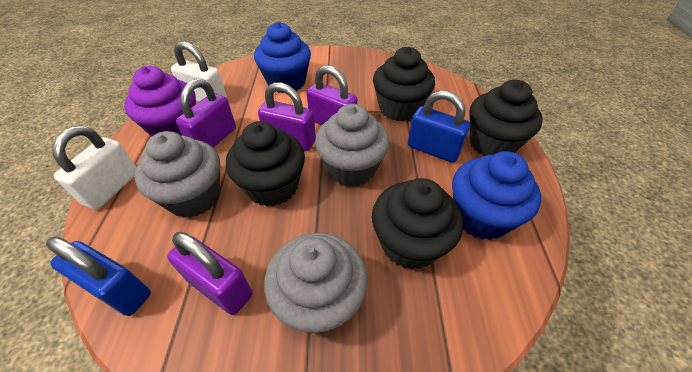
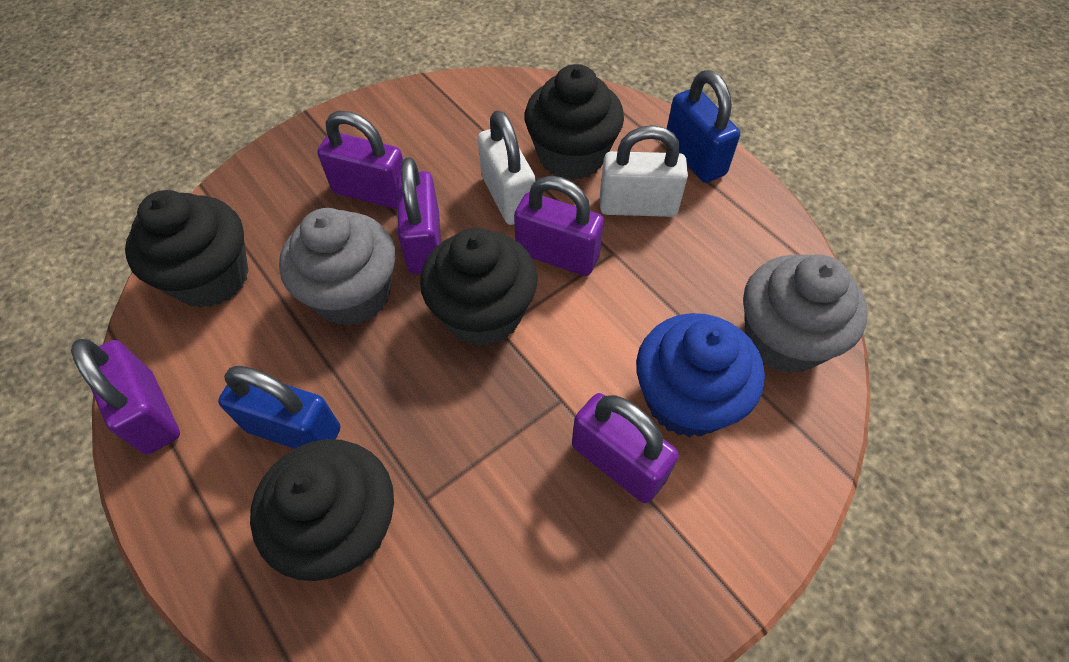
blue cupcake: 2 -> 1
grey cupcake: 3 -> 2
purple cupcake: 1 -> 0
purple padlock: 4 -> 5

